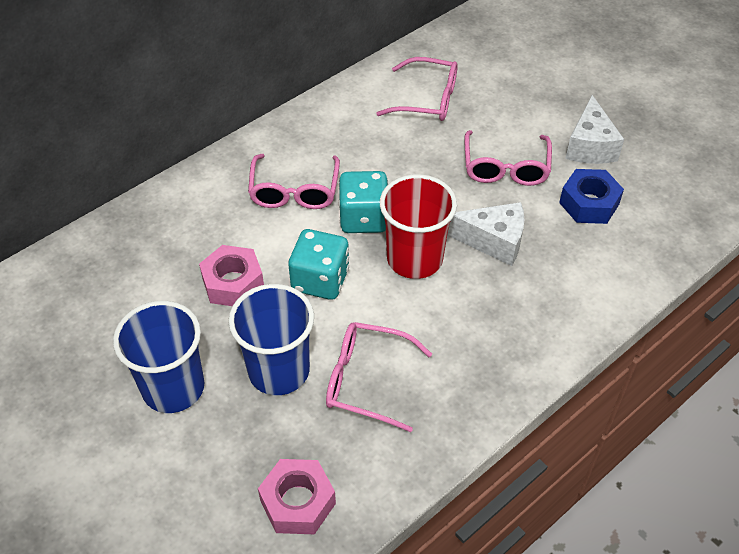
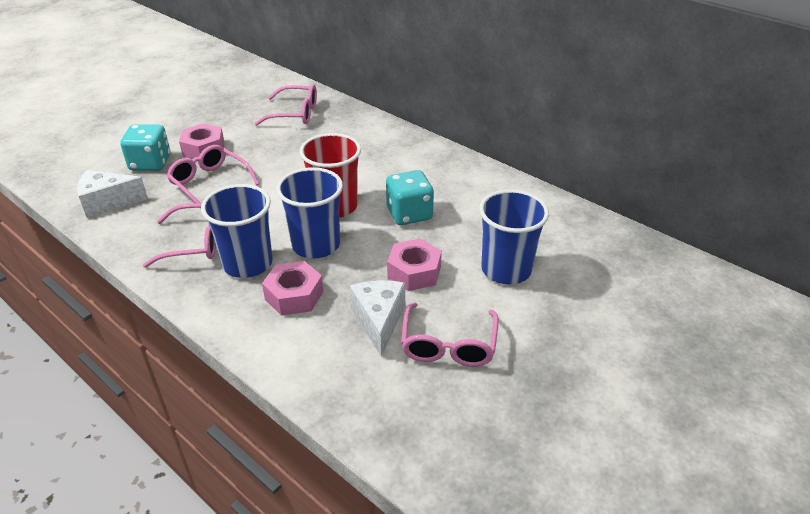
blue cup: 2 -> 3
blue nut: 1 -> 0
pink nut: 2 -> 3

